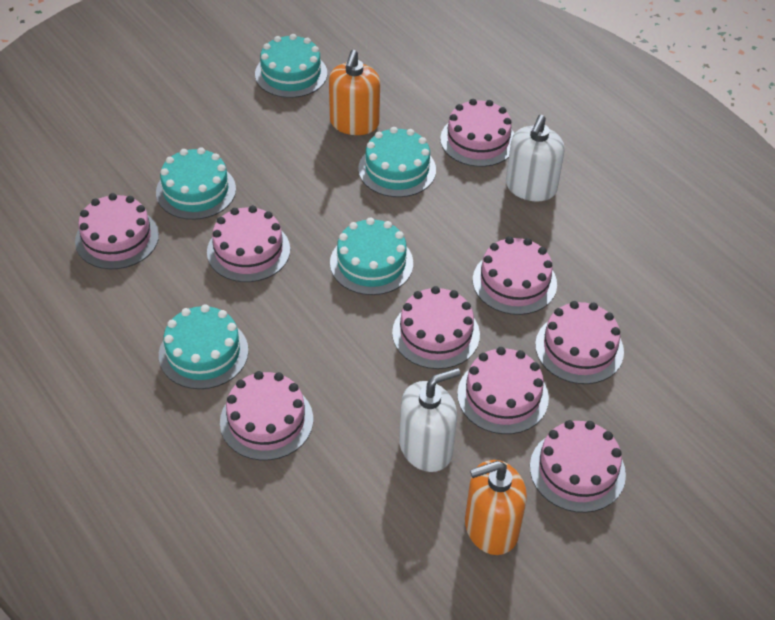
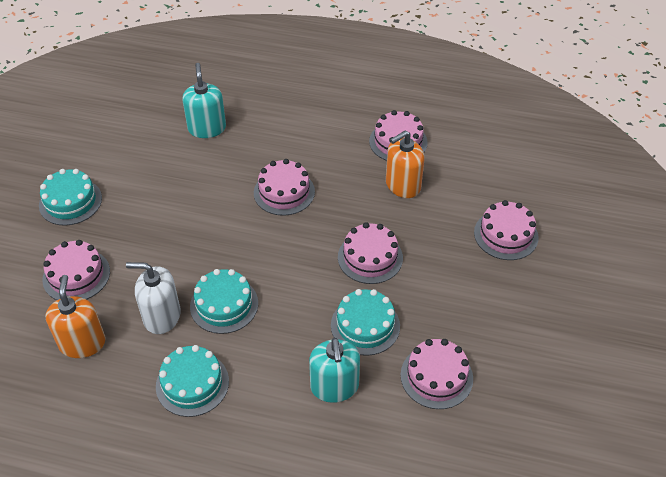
pink cake: 9 -> 6
turquoise cake: 5 -> 4
turquoise soap dispenser: 0 -> 2
white soap dispenser: 2 -> 1

